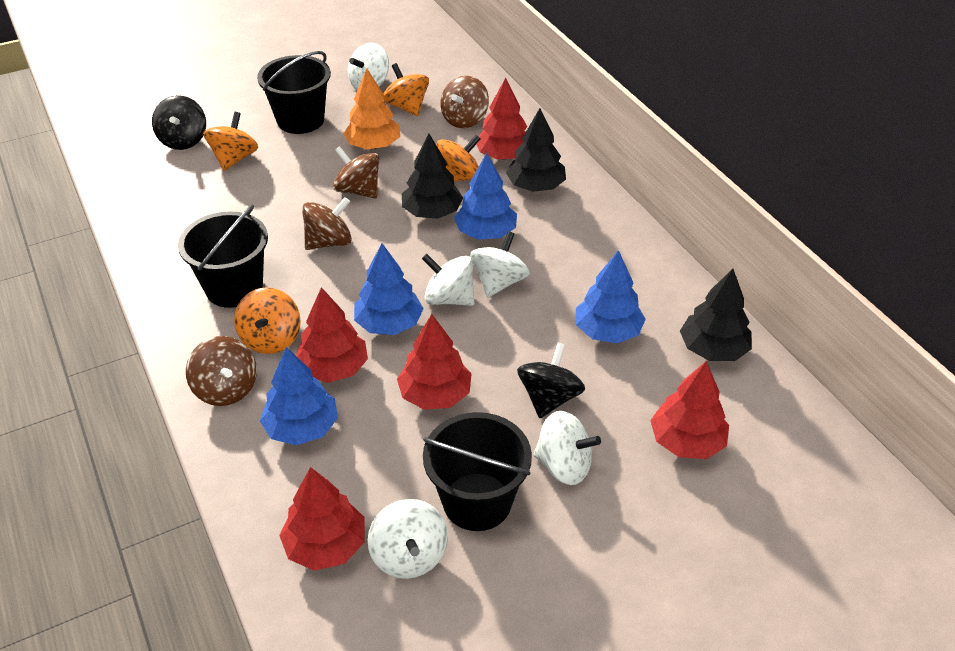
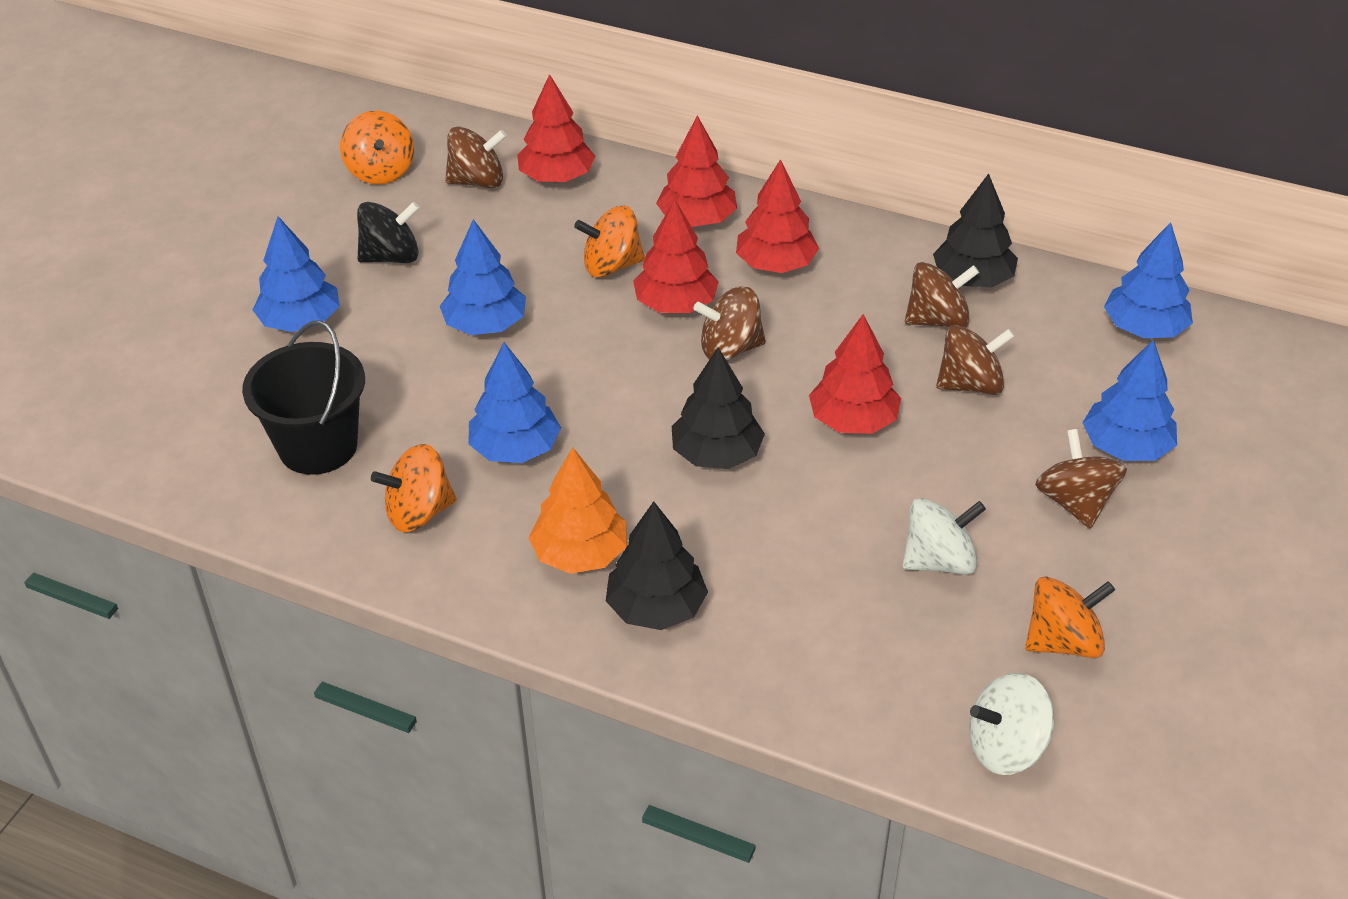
black bucket: 3 -> 1
black spinning top: 2 -> 1
blue tree: 4 -> 5
brown spinning top: 4 -> 5
white spinning top: 5 -> 2

